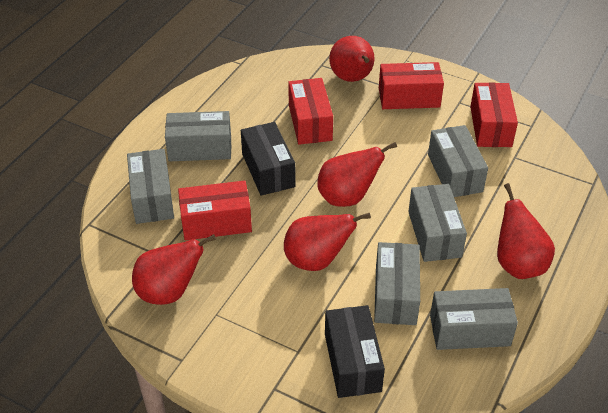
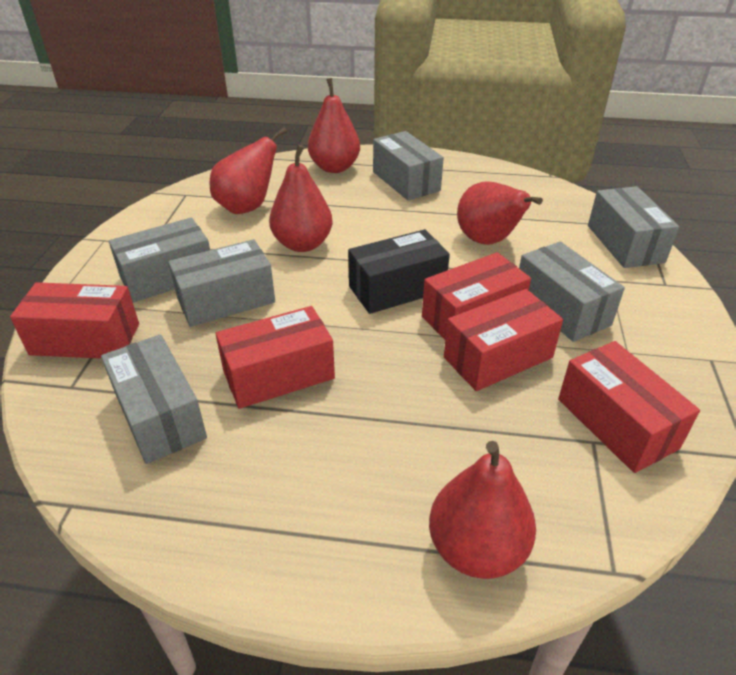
black box: 2 -> 1
red box: 4 -> 5

